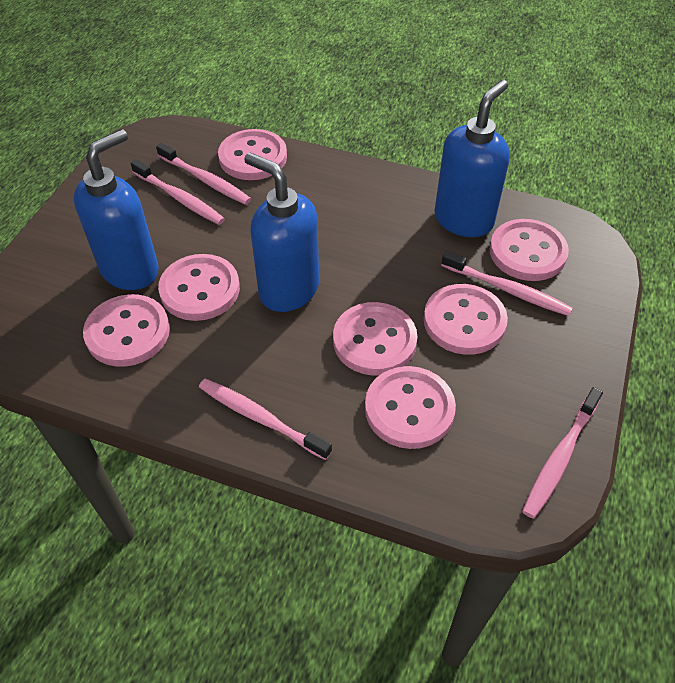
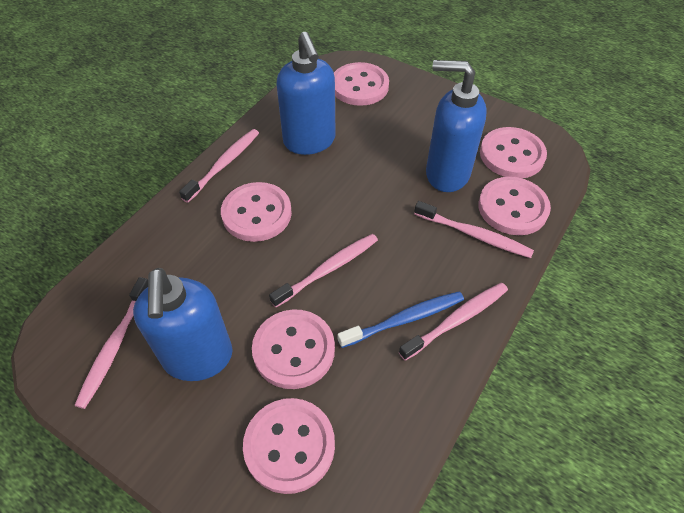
blue toothbrush: 0 -> 1
pink button: 7 -> 6

